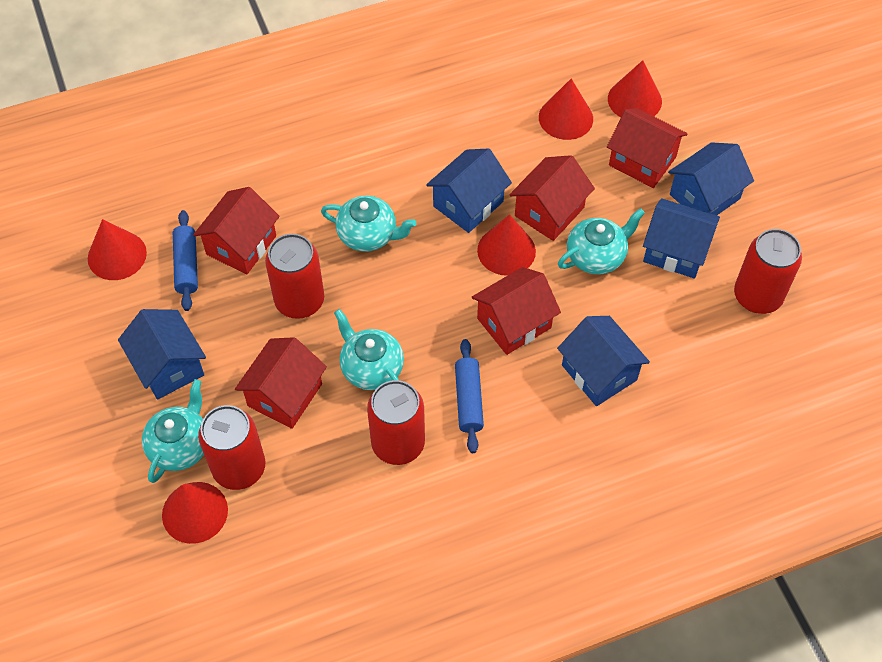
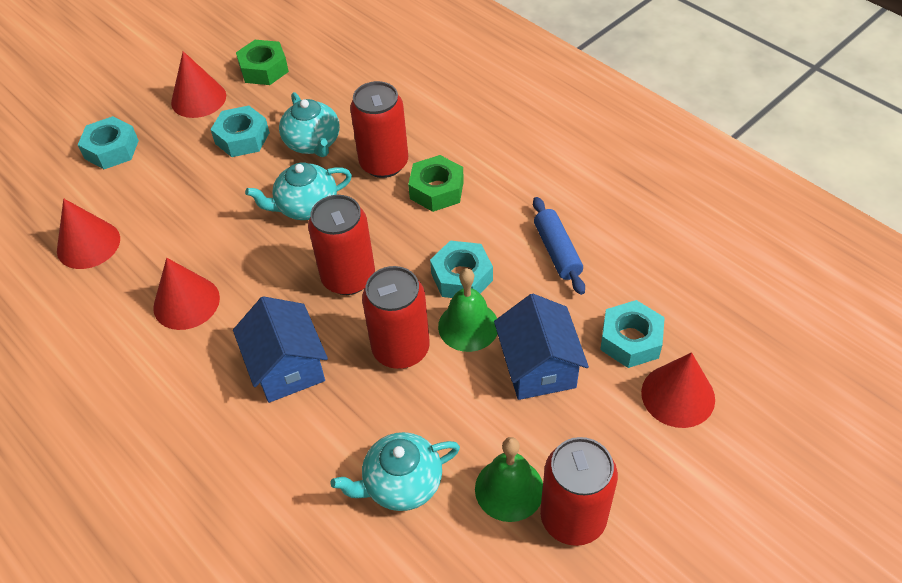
blue house: 5 -> 2
blue rolling pin: 2 -> 1
green bell: 0 -> 2
green nut: 0 -> 2
red cone: 5 -> 4
red house: 5 -> 0
turquoise nut: 0 -> 4
turquoise teapot: 4 -> 3

